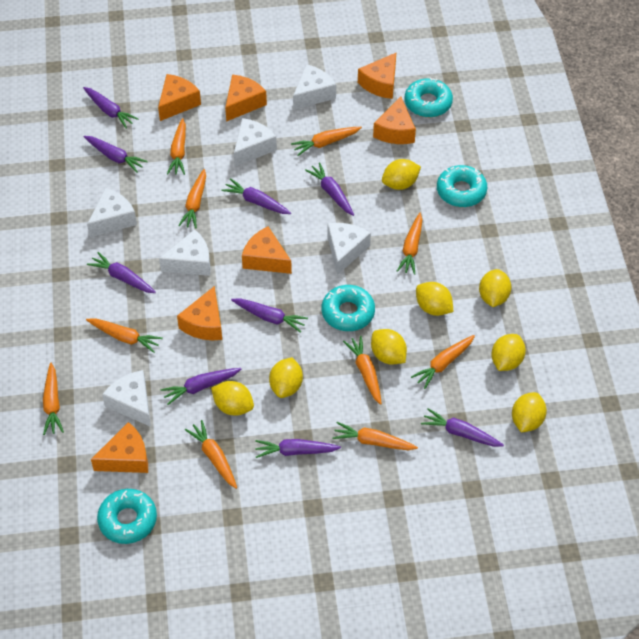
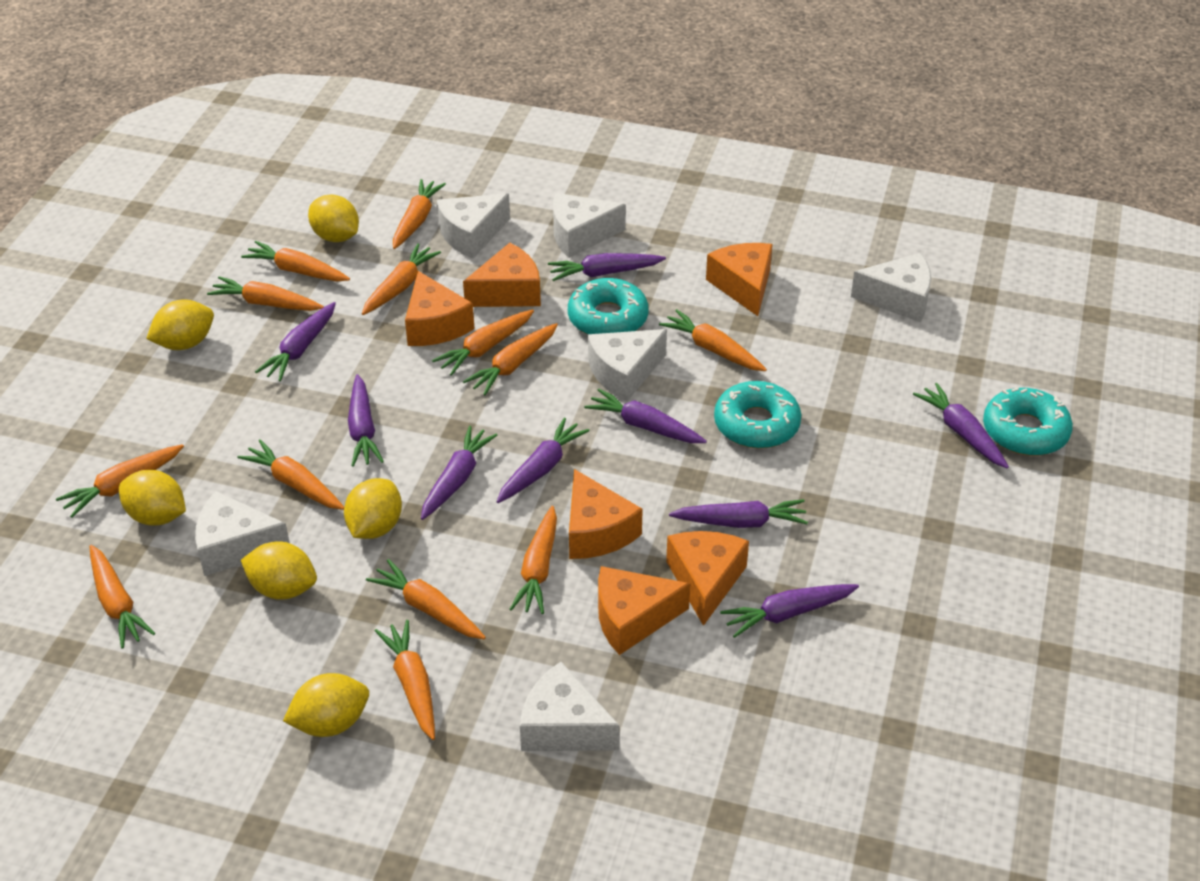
orange carrot: 10 -> 13
orange cheese: 7 -> 6
turquoise donut: 4 -> 3
yellow lemon: 8 -> 6

